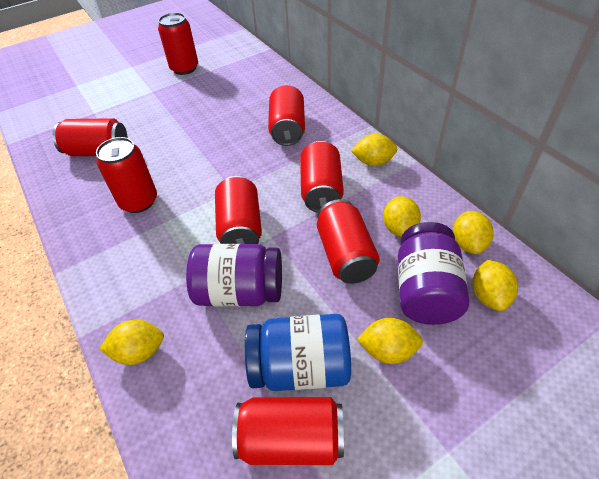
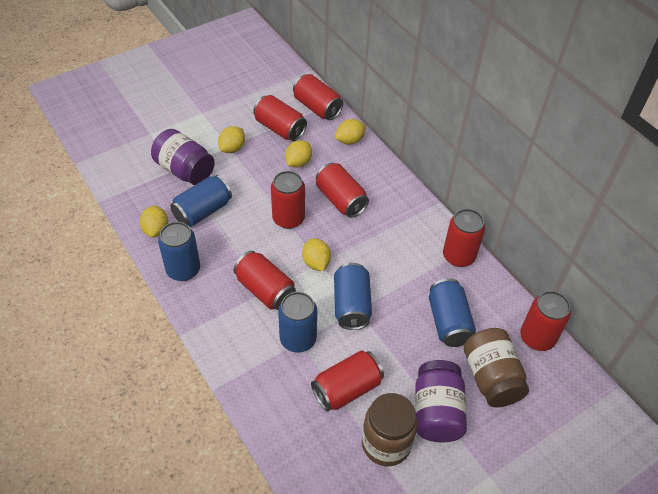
blue can: 0 -> 5
blue jar: 1 -> 0
brown jar: 0 -> 2
yellow lemon: 6 -> 5

